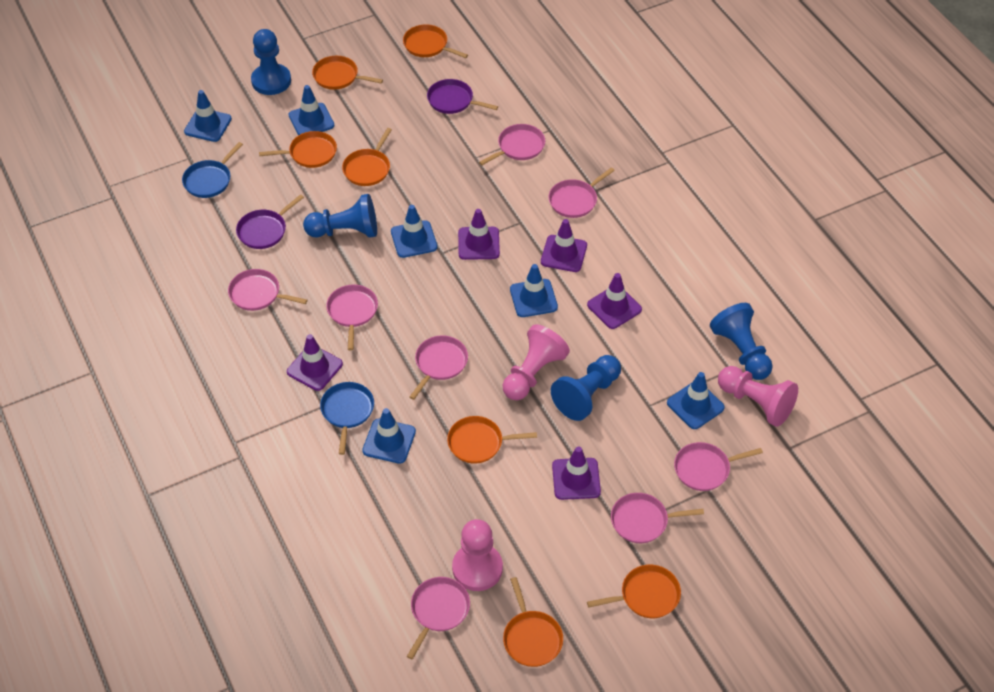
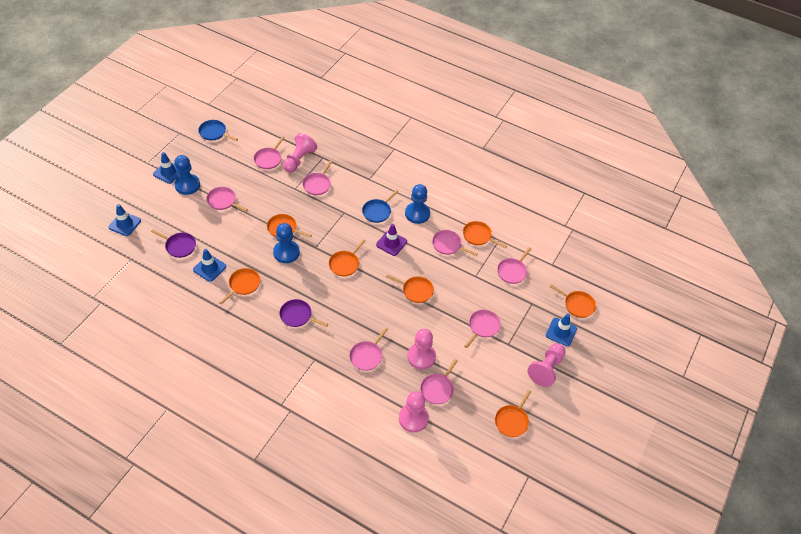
blue pawn: 4 -> 3
blue traffic cone: 6 -> 4
pink pawn: 3 -> 4
purple traffic cone: 5 -> 1

